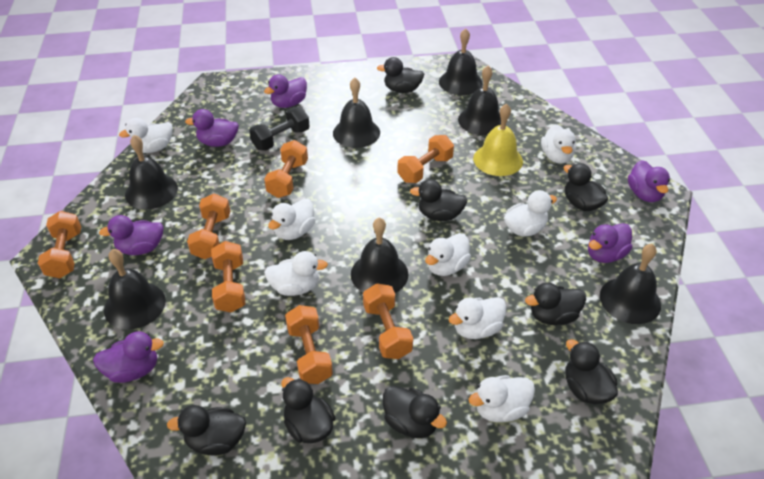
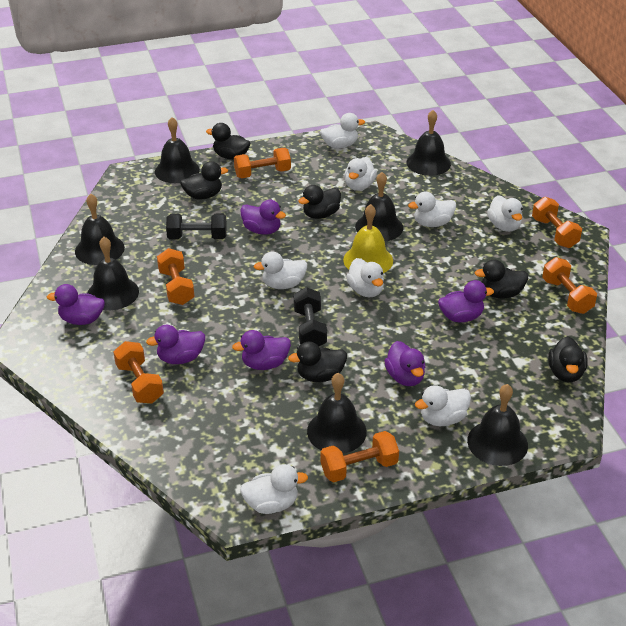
black duck: 8 -> 6
black dumbbell: 1 -> 2
orange dumbbell: 7 -> 6

